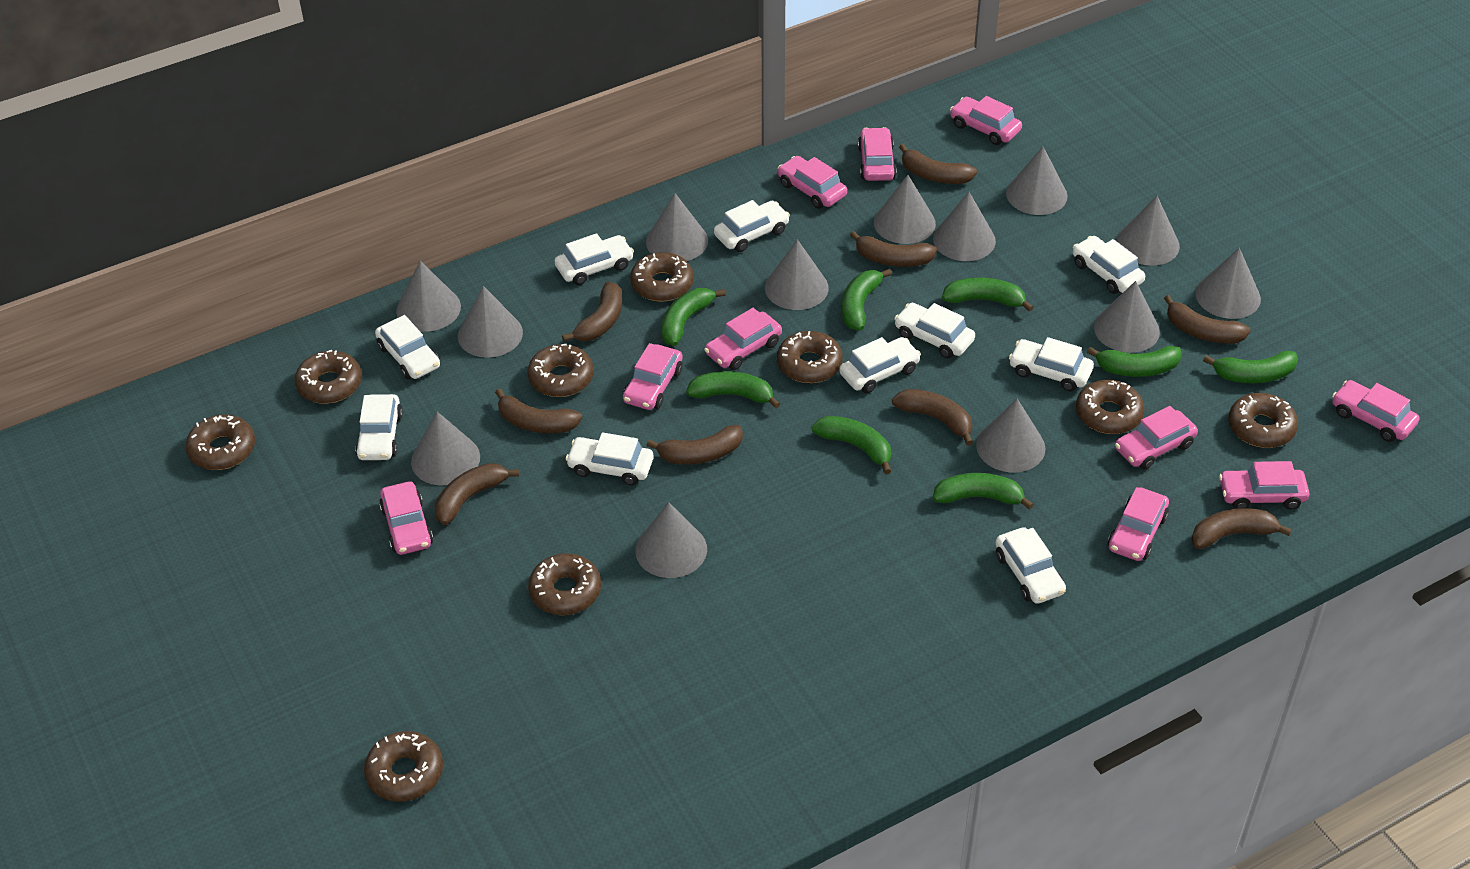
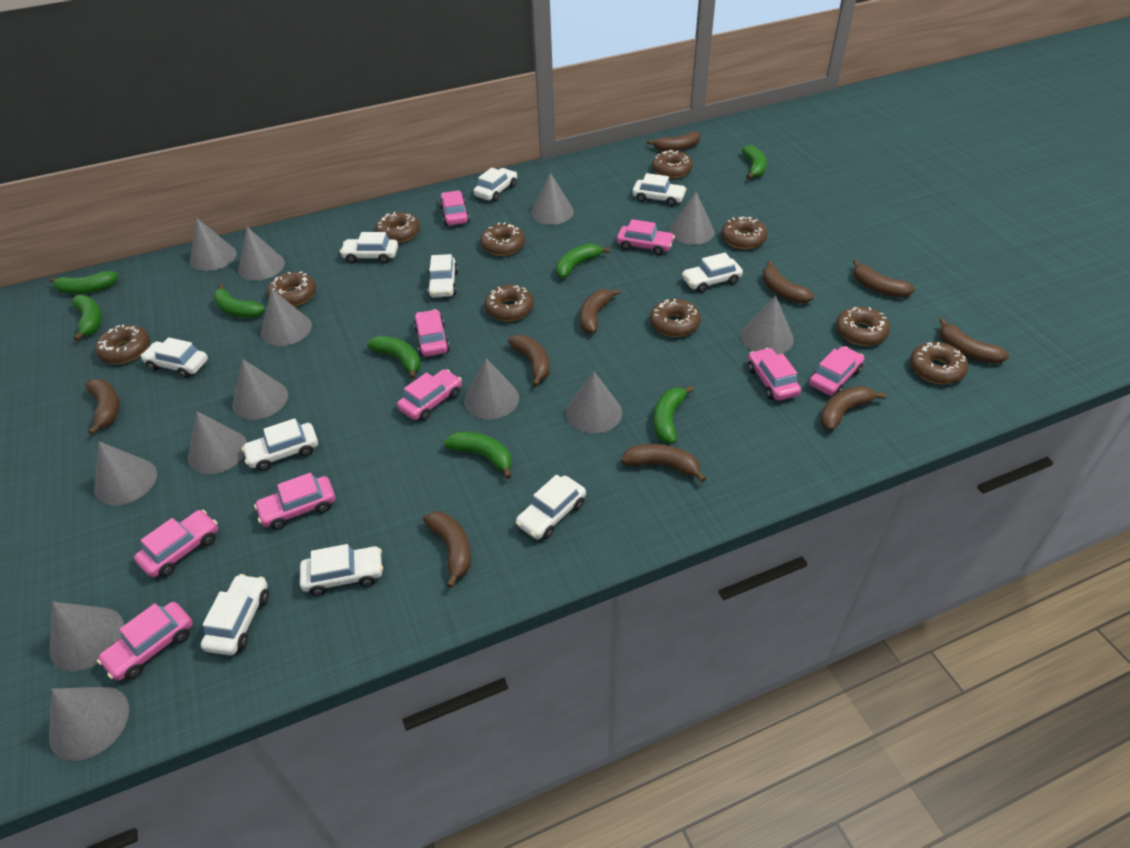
brown banana: 9 -> 10
brown donut: 9 -> 10
pink car: 10 -> 9

